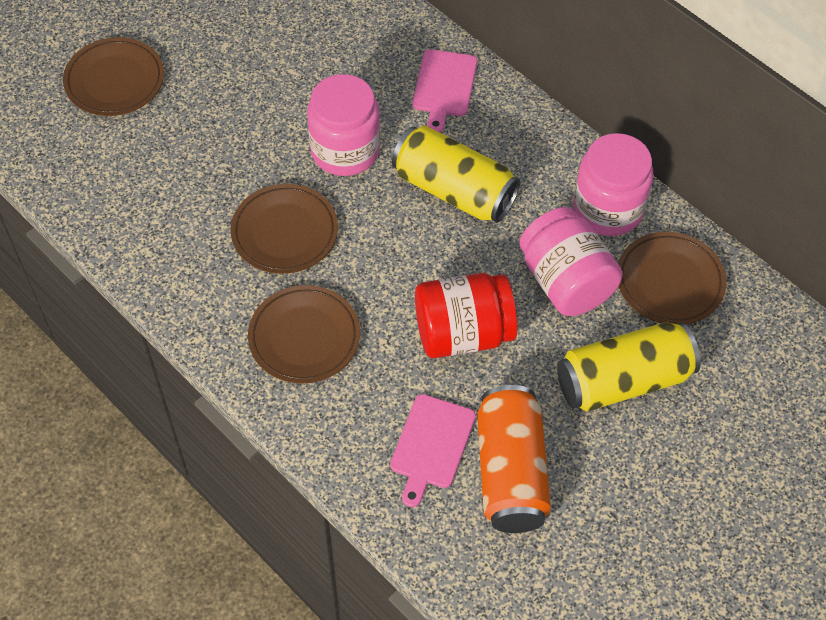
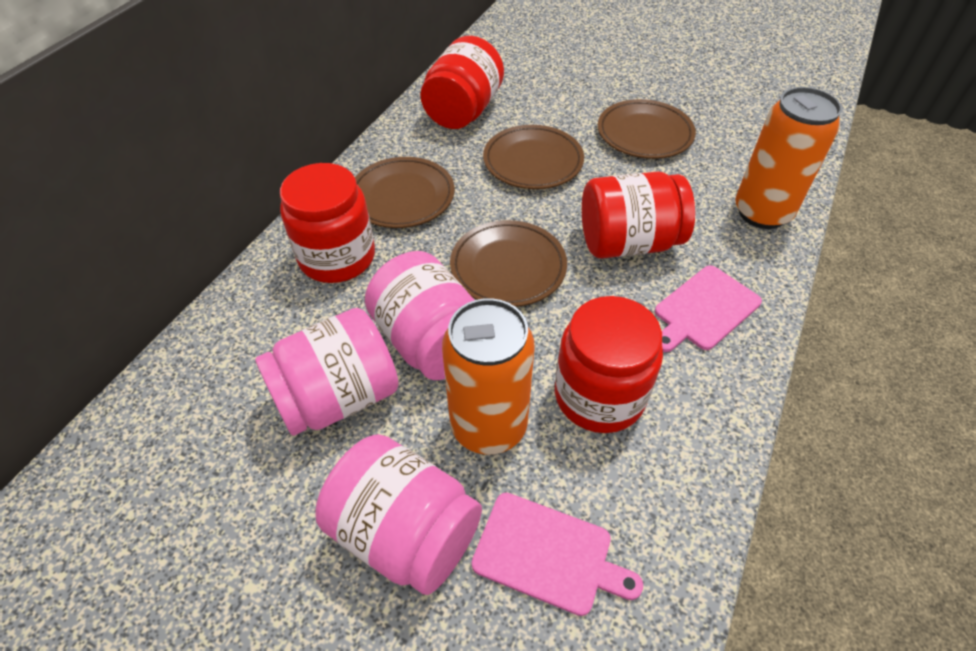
orange can: 1 -> 2
red jar: 1 -> 4
yellow can: 2 -> 0

